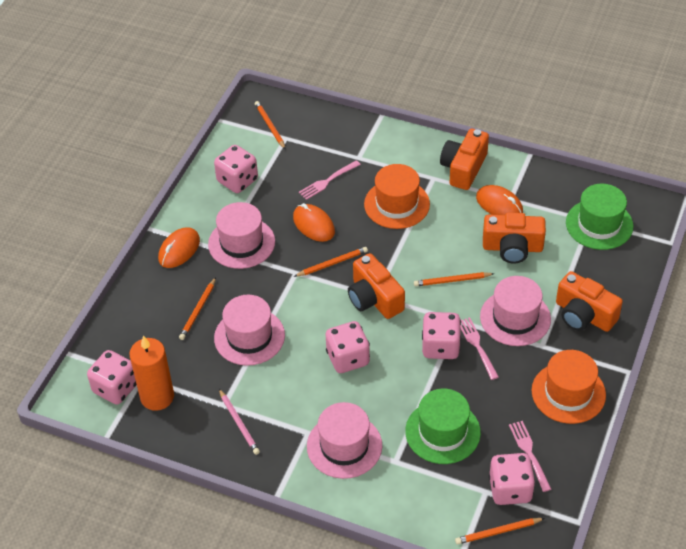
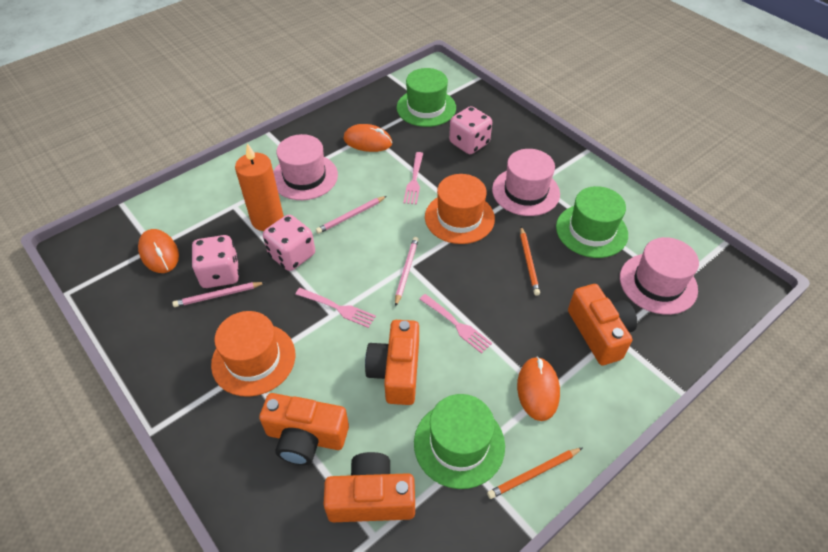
green hat: 2 -> 3
orange pencil: 5 -> 2
pink dice: 5 -> 3
pink hat: 4 -> 3
pink pencil: 1 -> 3

